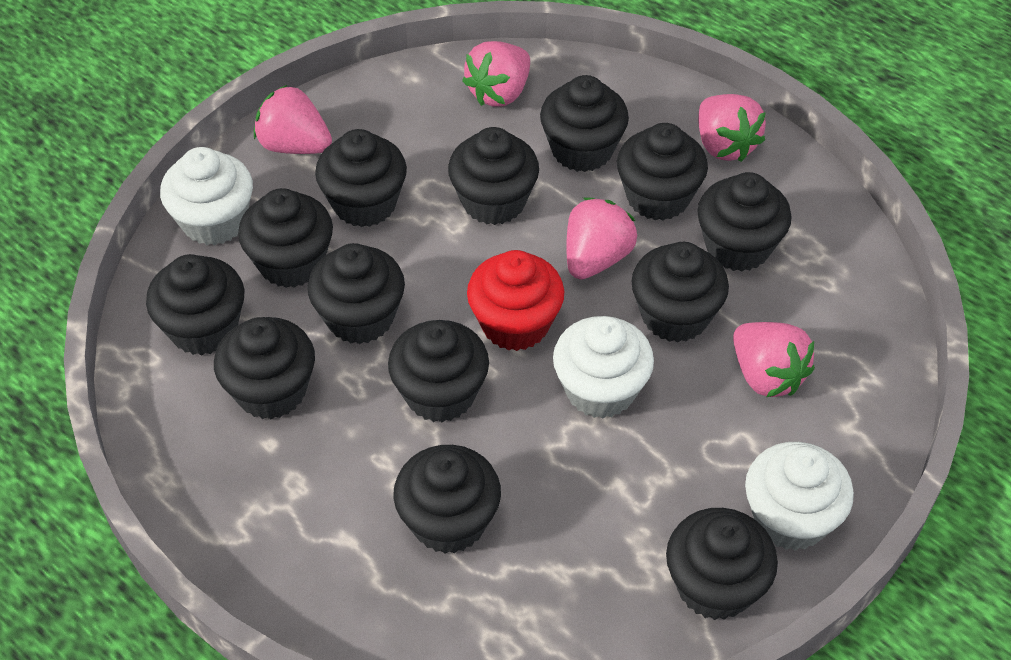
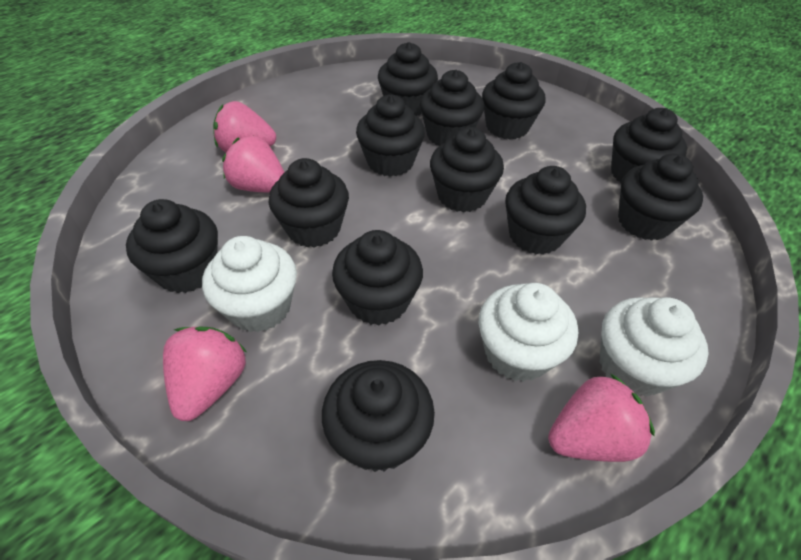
black cupcake: 13 -> 12
pink strawberry: 5 -> 4
red cupcake: 1 -> 0

